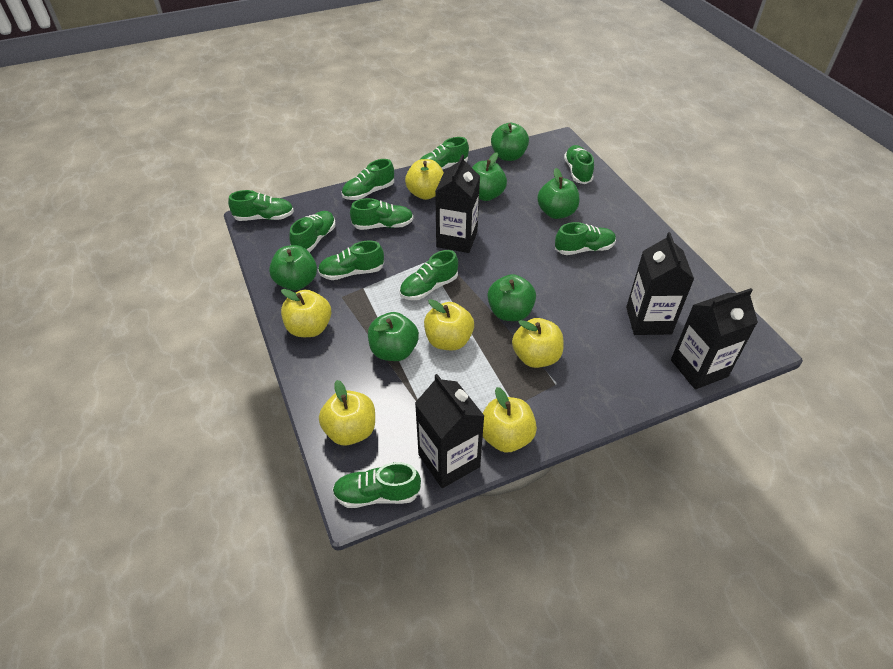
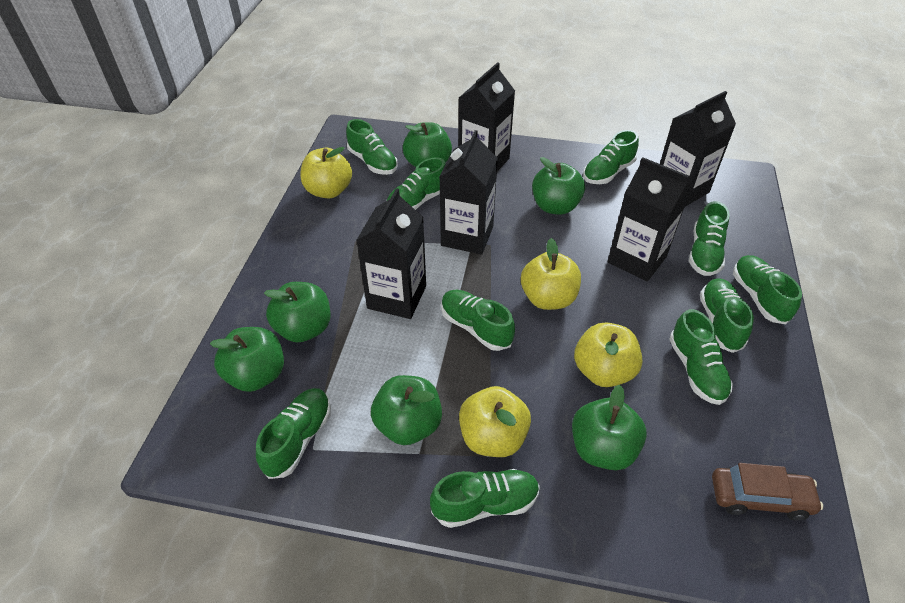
black carton: 4 -> 5
brown car: 0 -> 1
yellow apple: 6 -> 4

